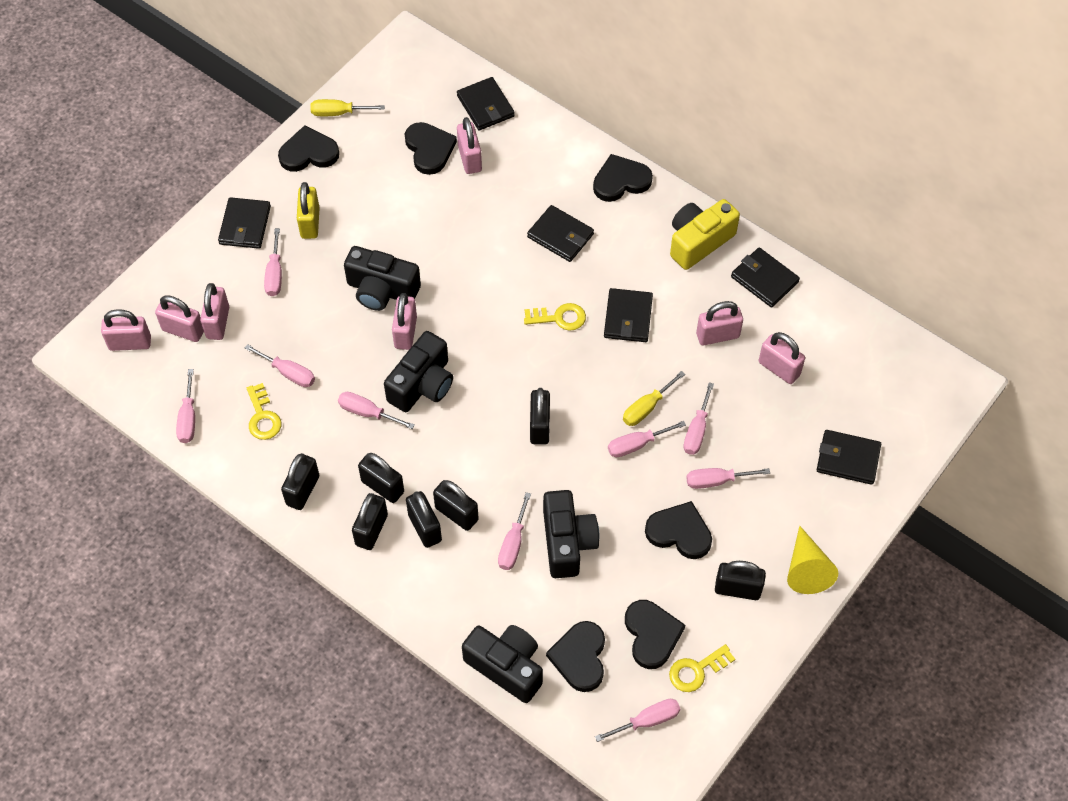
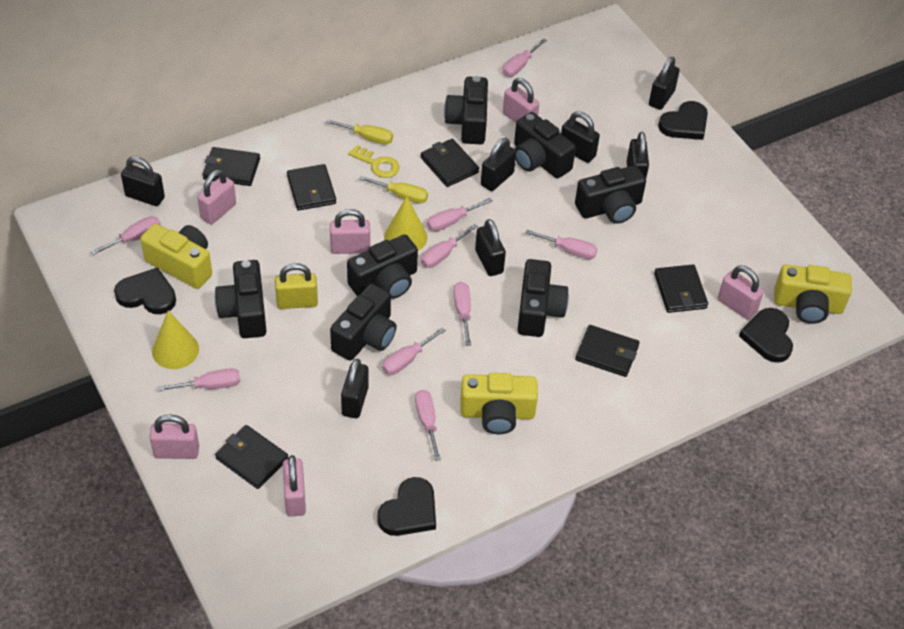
black camera: 4 -> 7
black heart: 6 -> 4
pink padlock: 7 -> 6
yellow camera: 1 -> 3
yellow cone: 1 -> 2
yellow key: 3 -> 1

